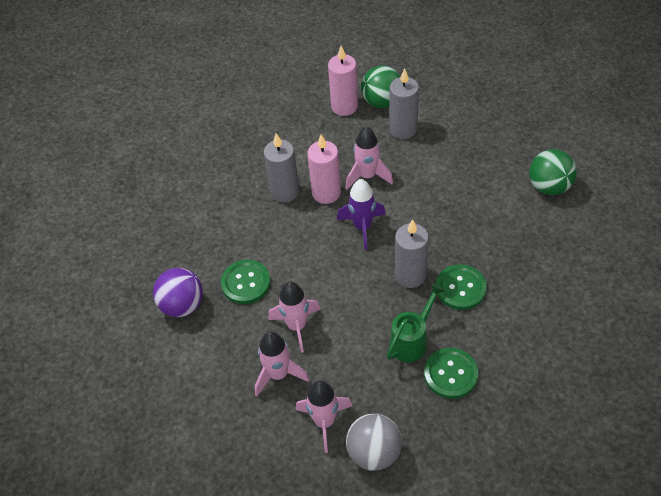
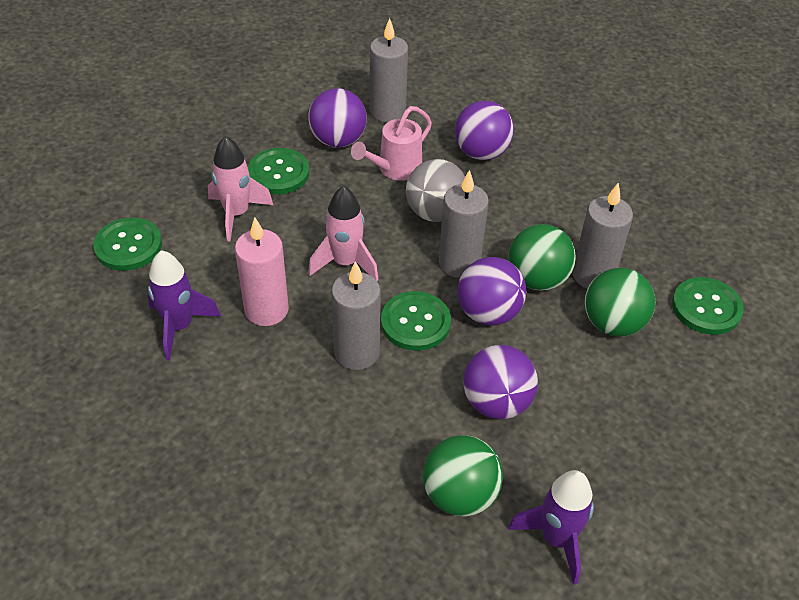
green ball: 2 -> 3
green button: 3 -> 4
green watering can: 1 -> 0
grey candle: 3 -> 4
pink candle: 2 -> 1
pink rocket: 4 -> 2
pink watering can: 0 -> 1
purple ball: 1 -> 4
purple rocket: 1 -> 2

